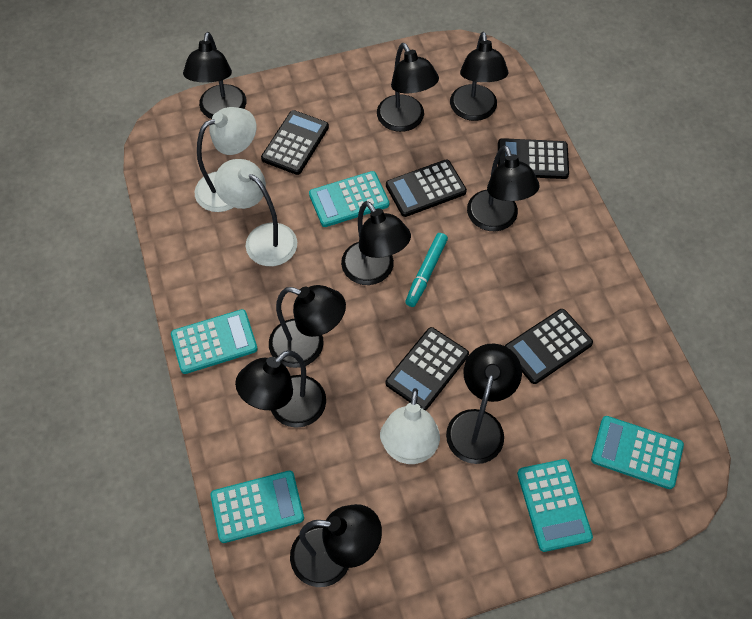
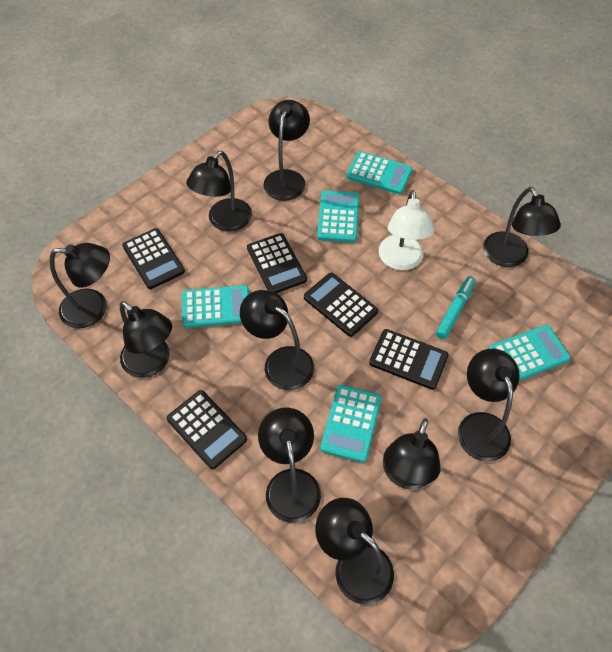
black lamp: 9 -> 10
white lamp: 3 -> 1

